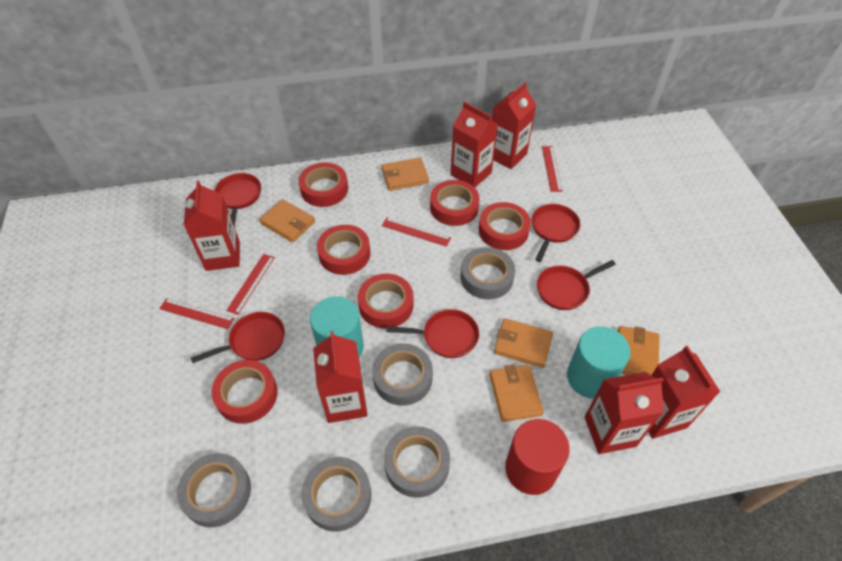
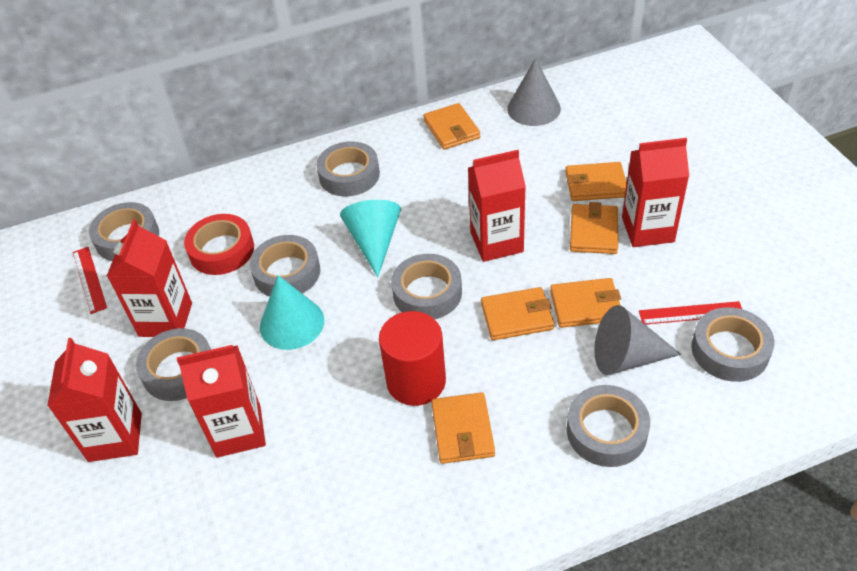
grey cone: 0 -> 2
grey tape: 5 -> 7
orange wallet: 5 -> 6
red carton: 6 -> 5
red pan: 5 -> 0
red ruler: 4 -> 2
red tape: 6 -> 1
turquoise cone: 0 -> 2
turquoise cylinder: 2 -> 0

